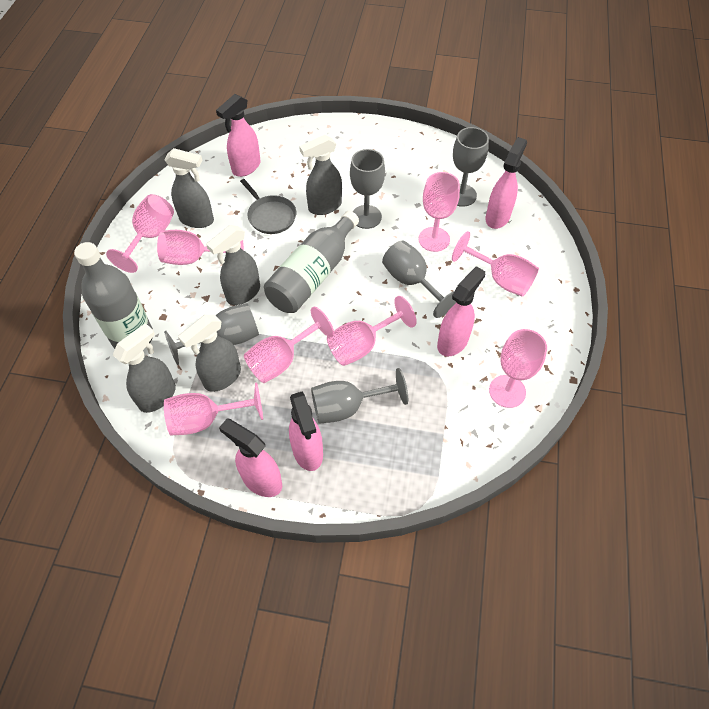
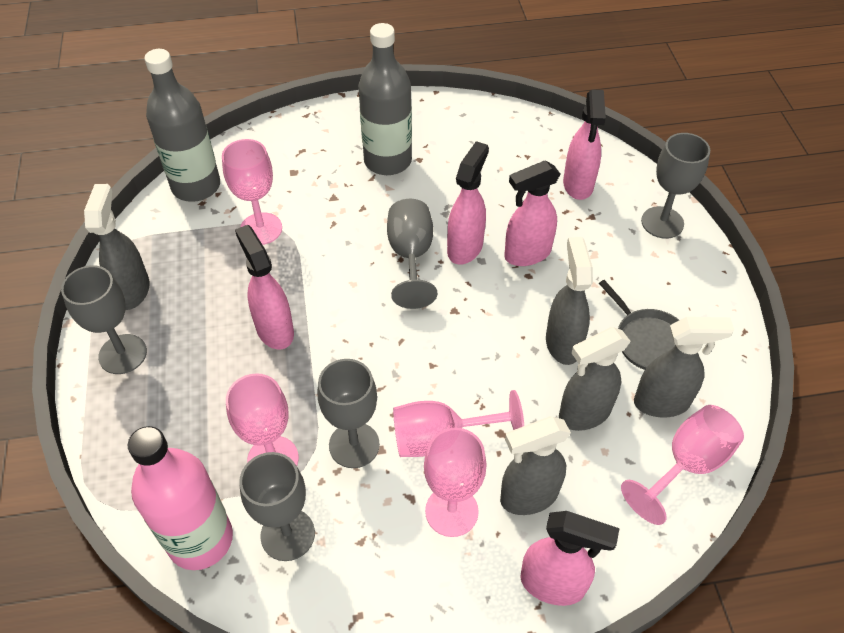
pink bottle: 0 -> 1
pink goblet: 8 -> 5

